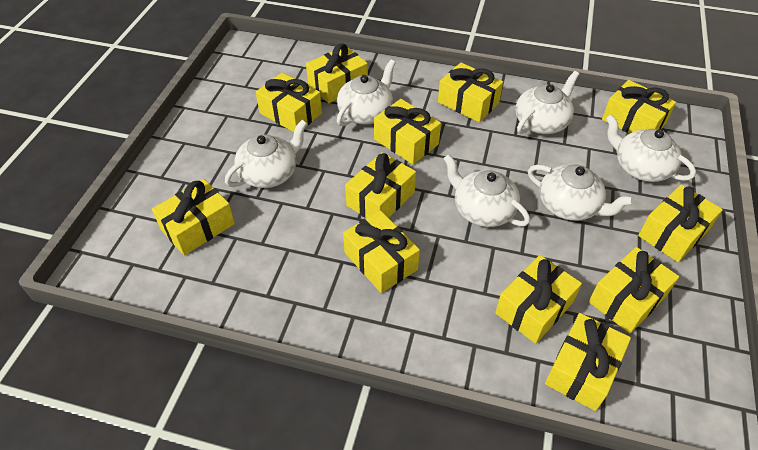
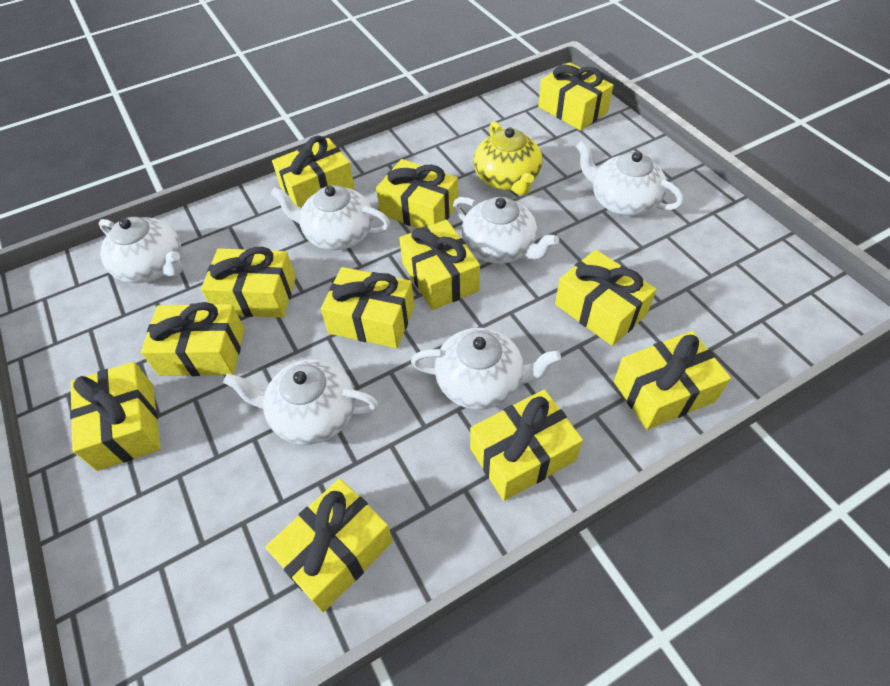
yellow teapot: 0 -> 1

